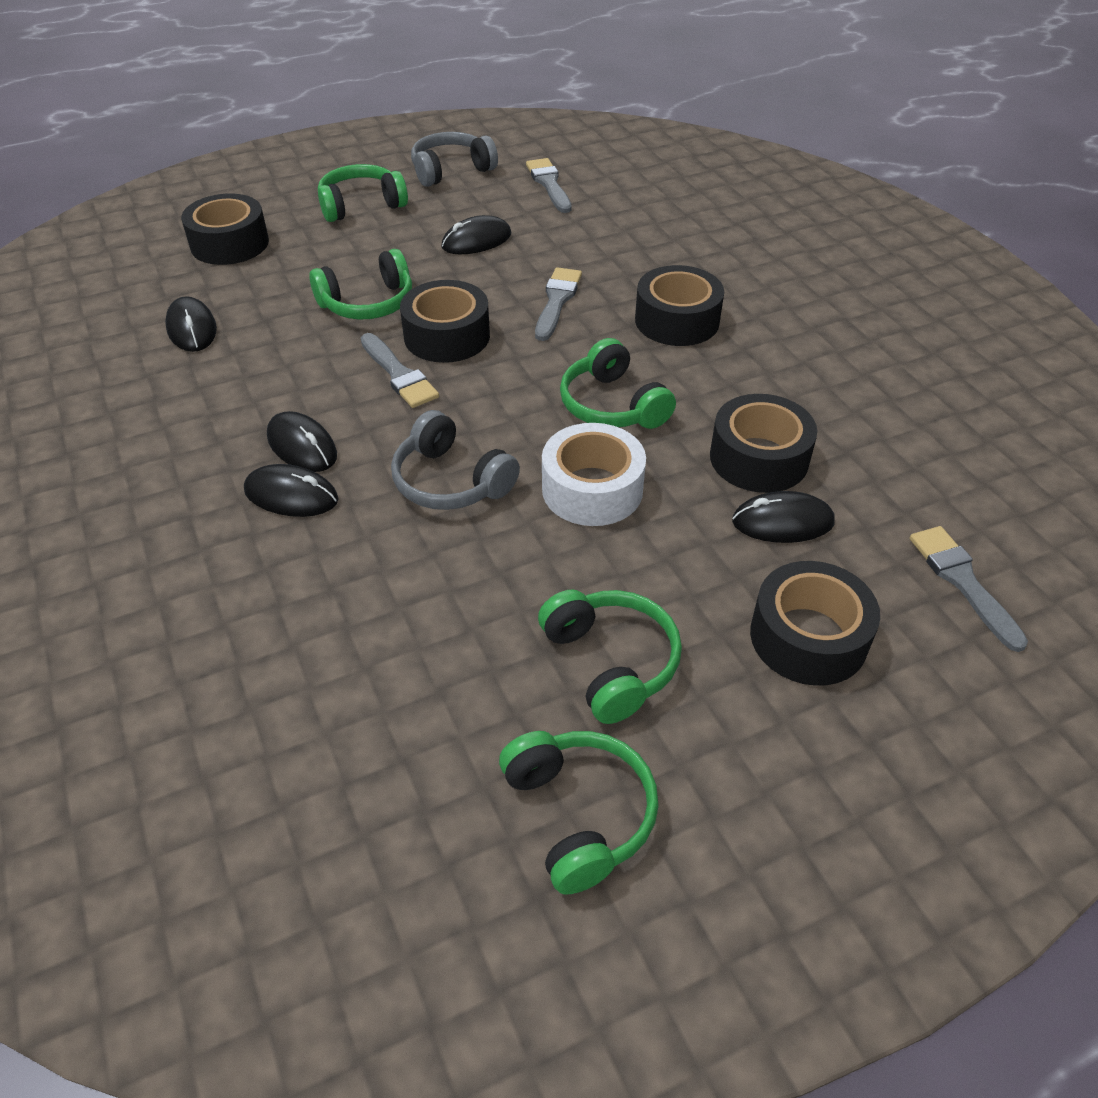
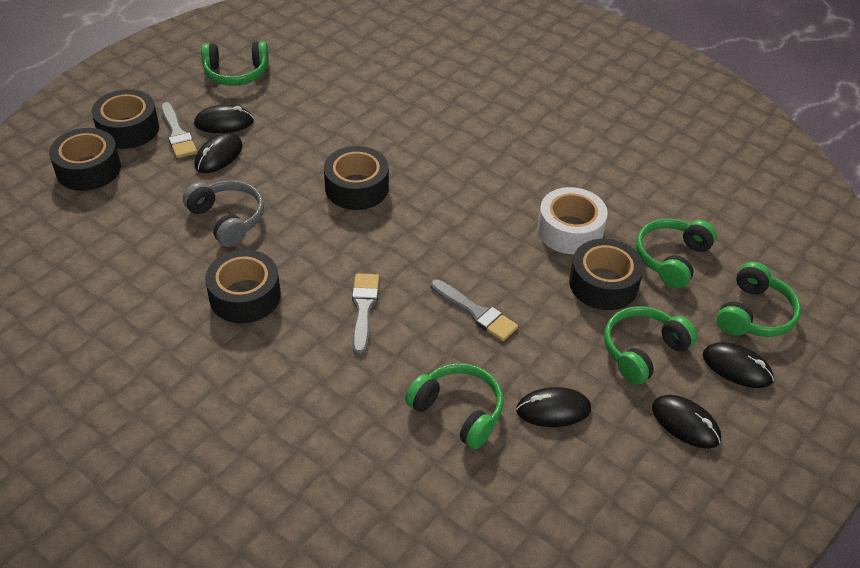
grey brush: 4 -> 3
grey headphones: 2 -> 1

